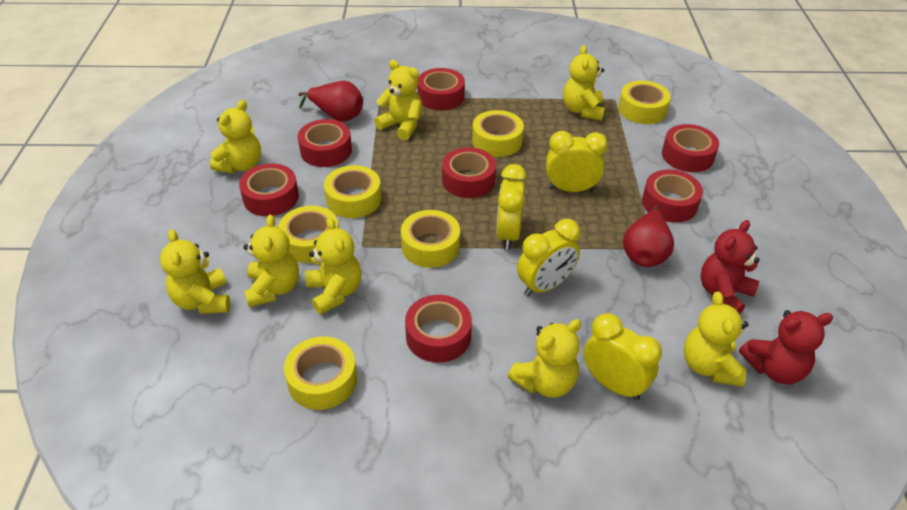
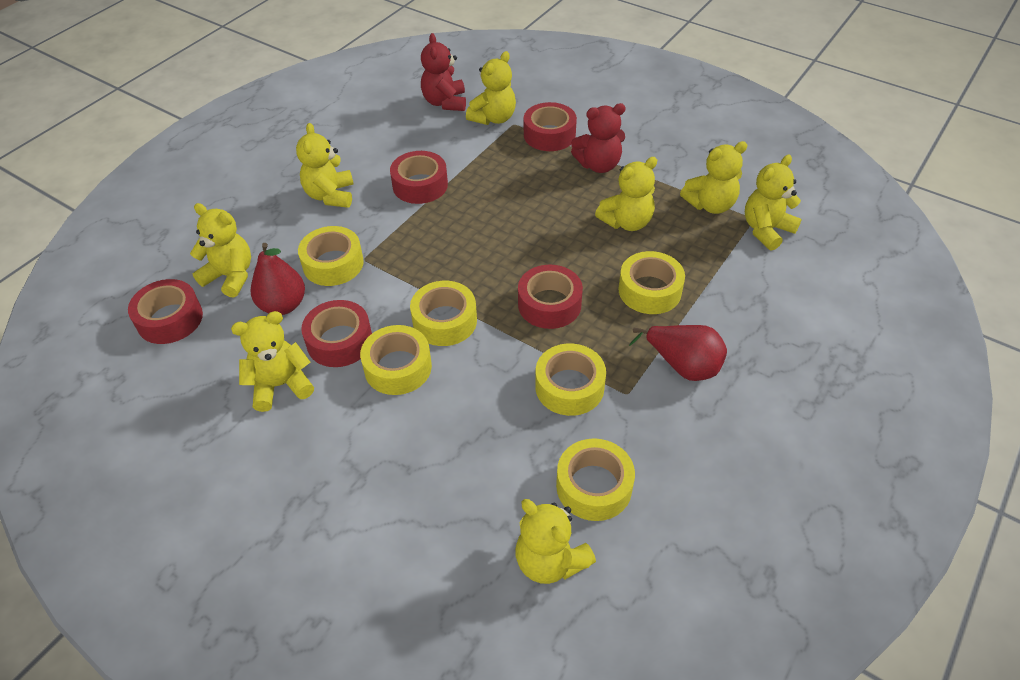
red tape: 7 -> 5
yellow clock: 4 -> 0

